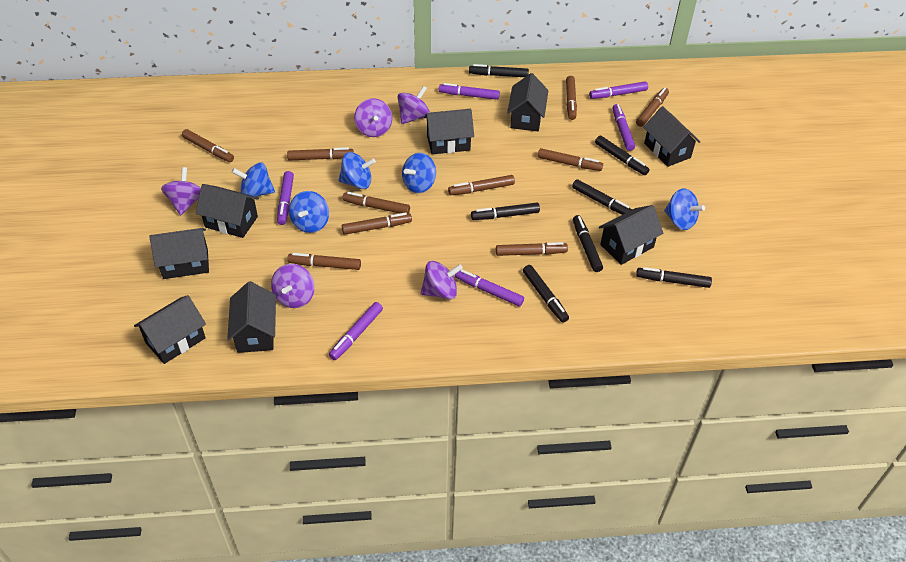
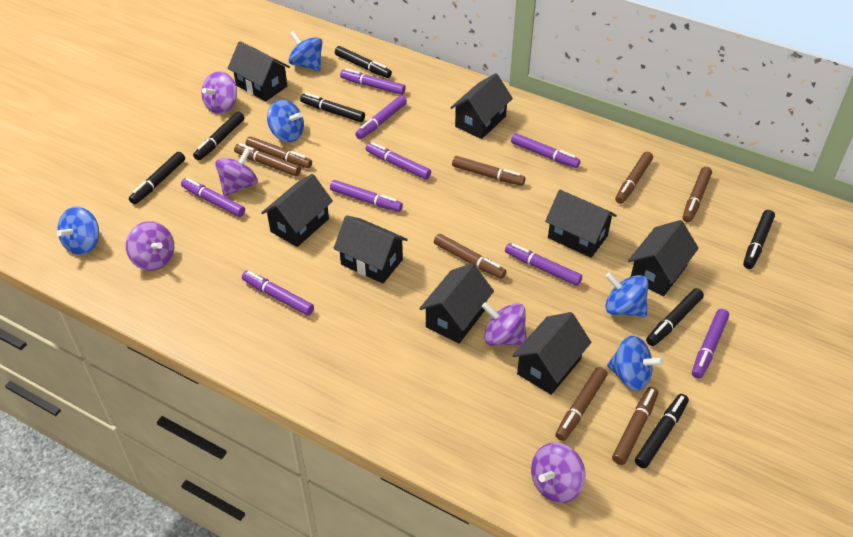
brown marker: 10 -> 8
purple marker: 6 -> 9

